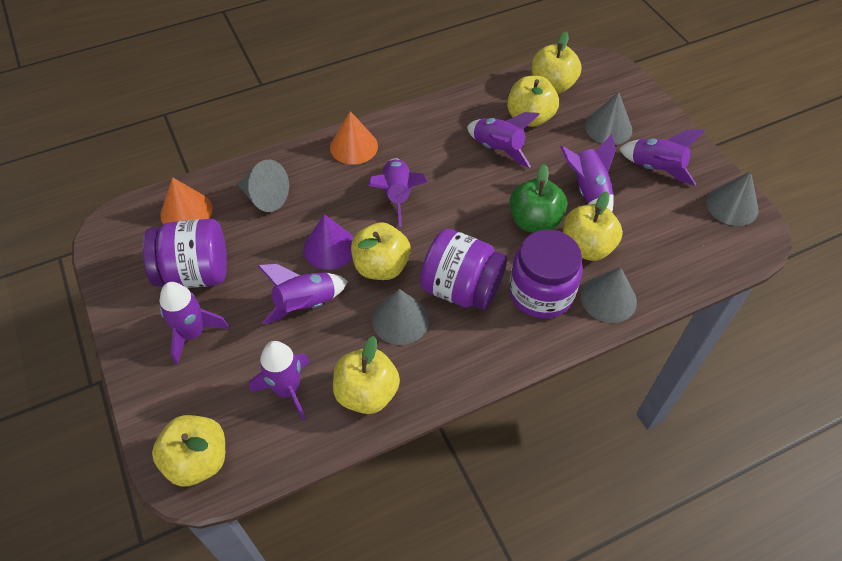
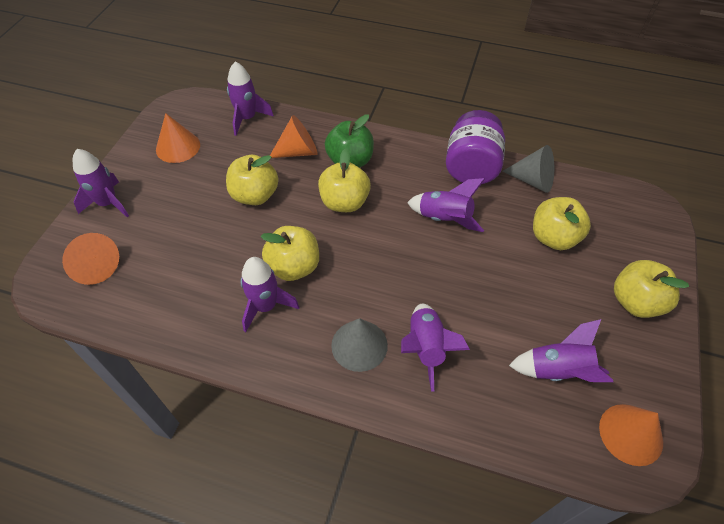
grey cone: 5 -> 2
orange cone: 2 -> 4
purple cone: 1 -> 0
purple jar: 3 -> 1
purple rocket: 7 -> 6
yellow apple: 6 -> 5

